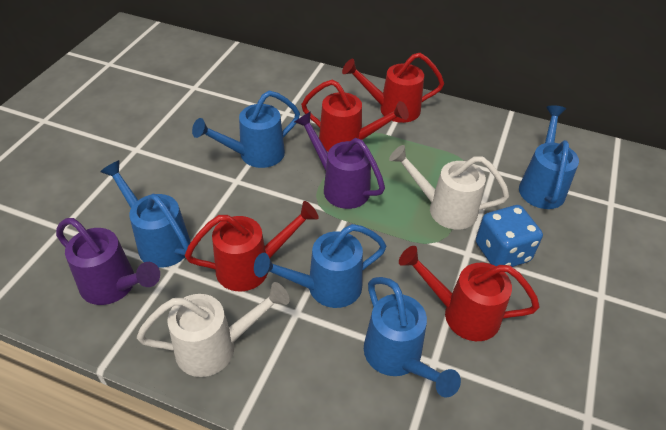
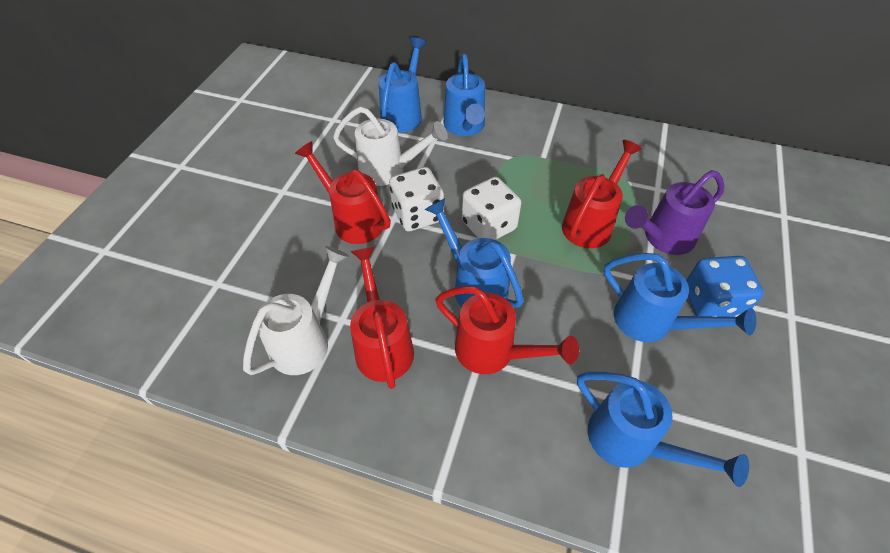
purple watering can: 2 -> 1
white dice: 0 -> 2

